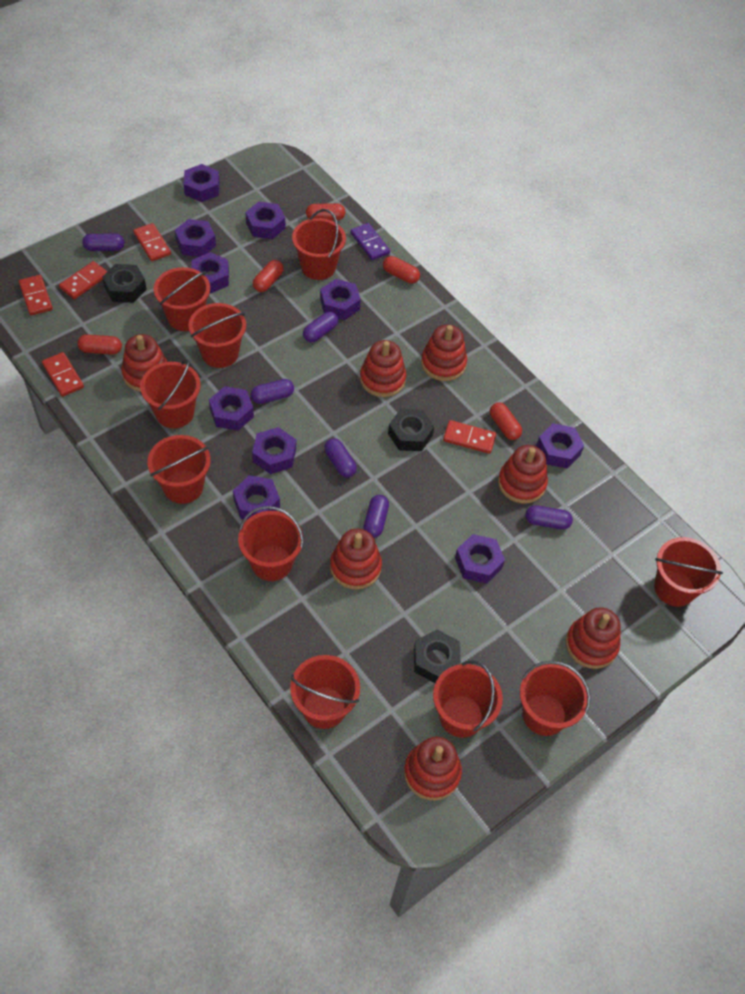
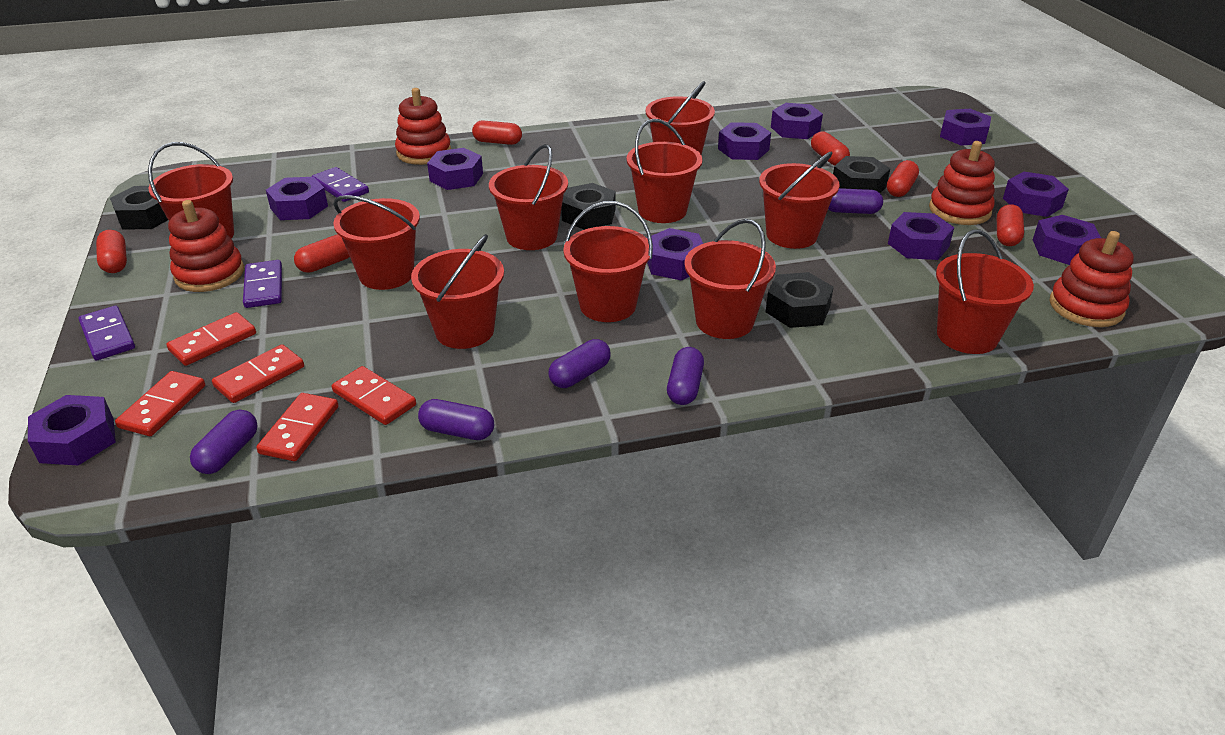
black nut: 3 -> 4
purple capsule: 6 -> 5
purple domino: 1 -> 3
red capsule: 5 -> 6
red stacking toy: 7 -> 4

